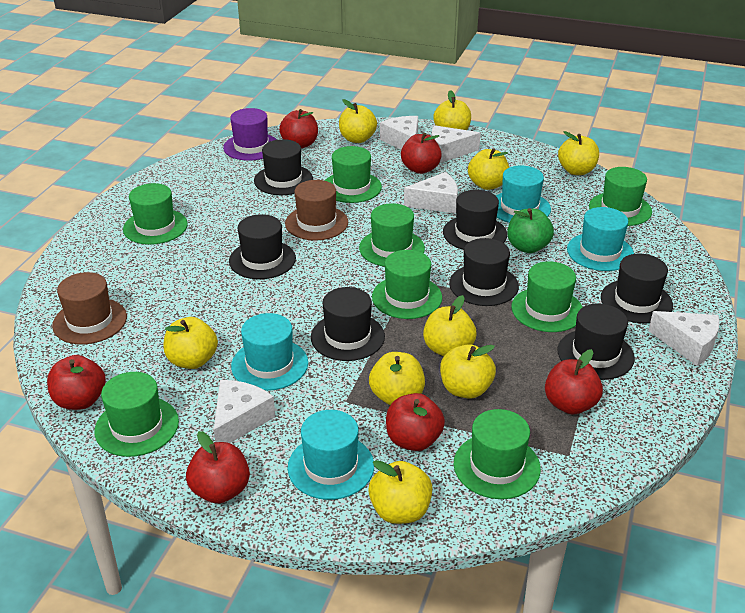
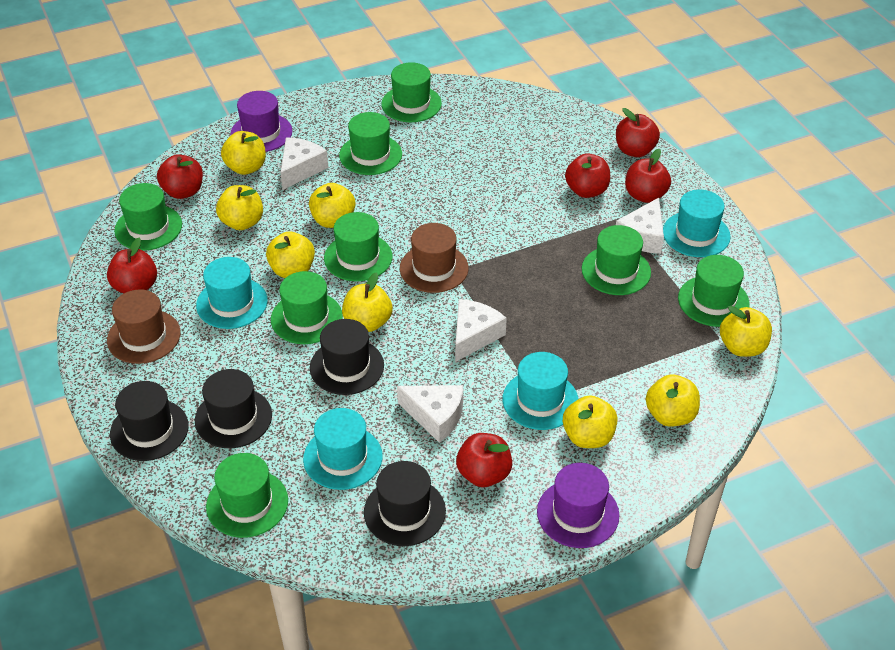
black hat: 7 -> 4
green apple: 1 -> 0
purple hat: 1 -> 2
white cheese: 5 -> 4
yellow apple: 9 -> 8

